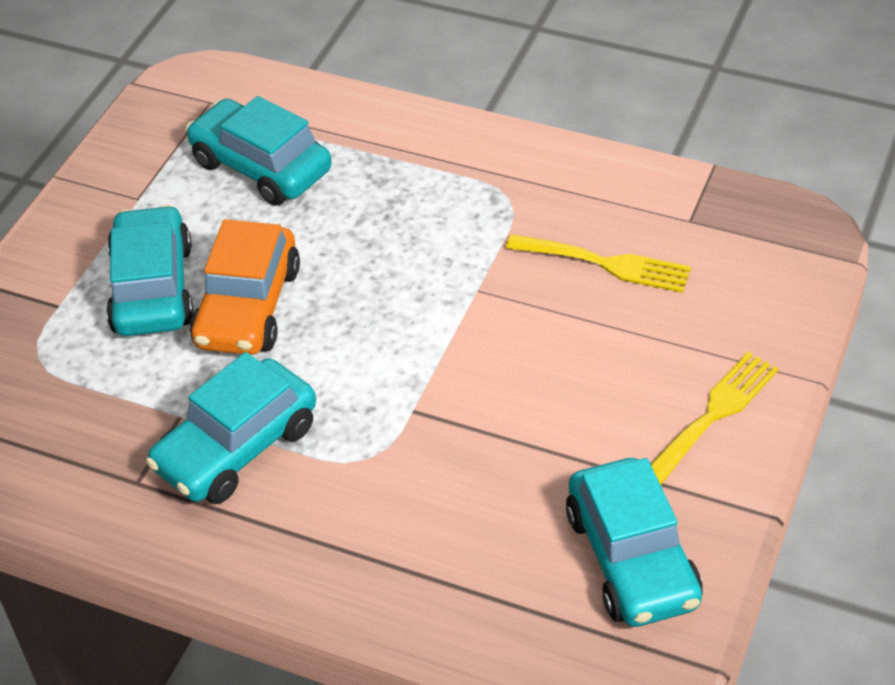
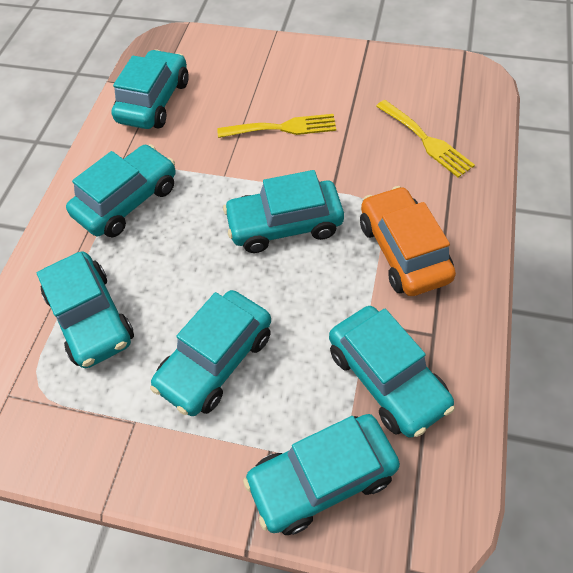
turquoise car: 4 -> 7

